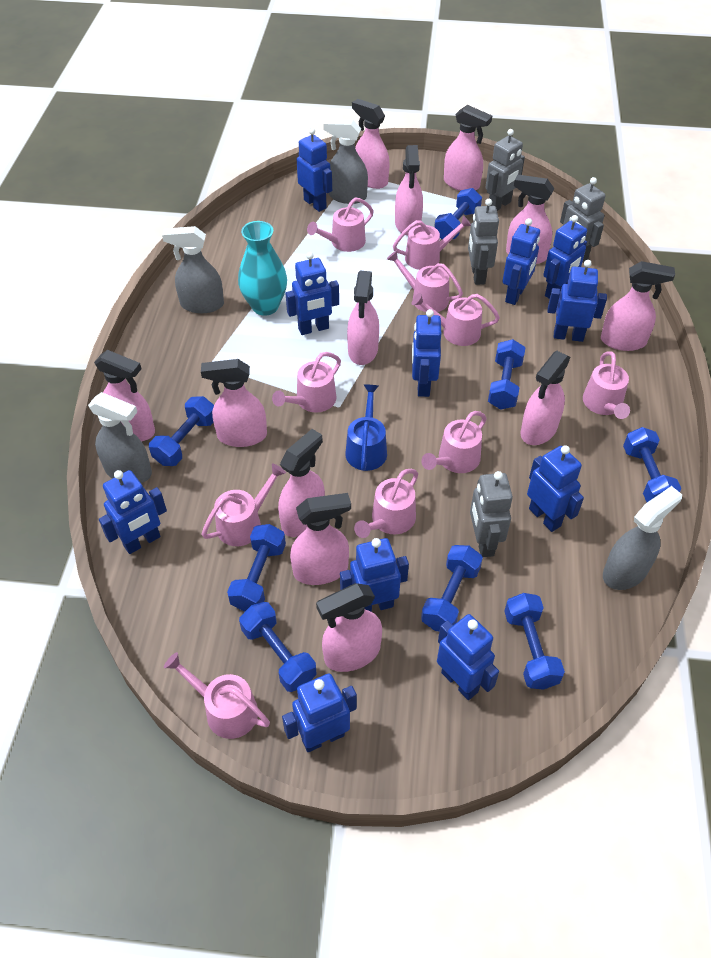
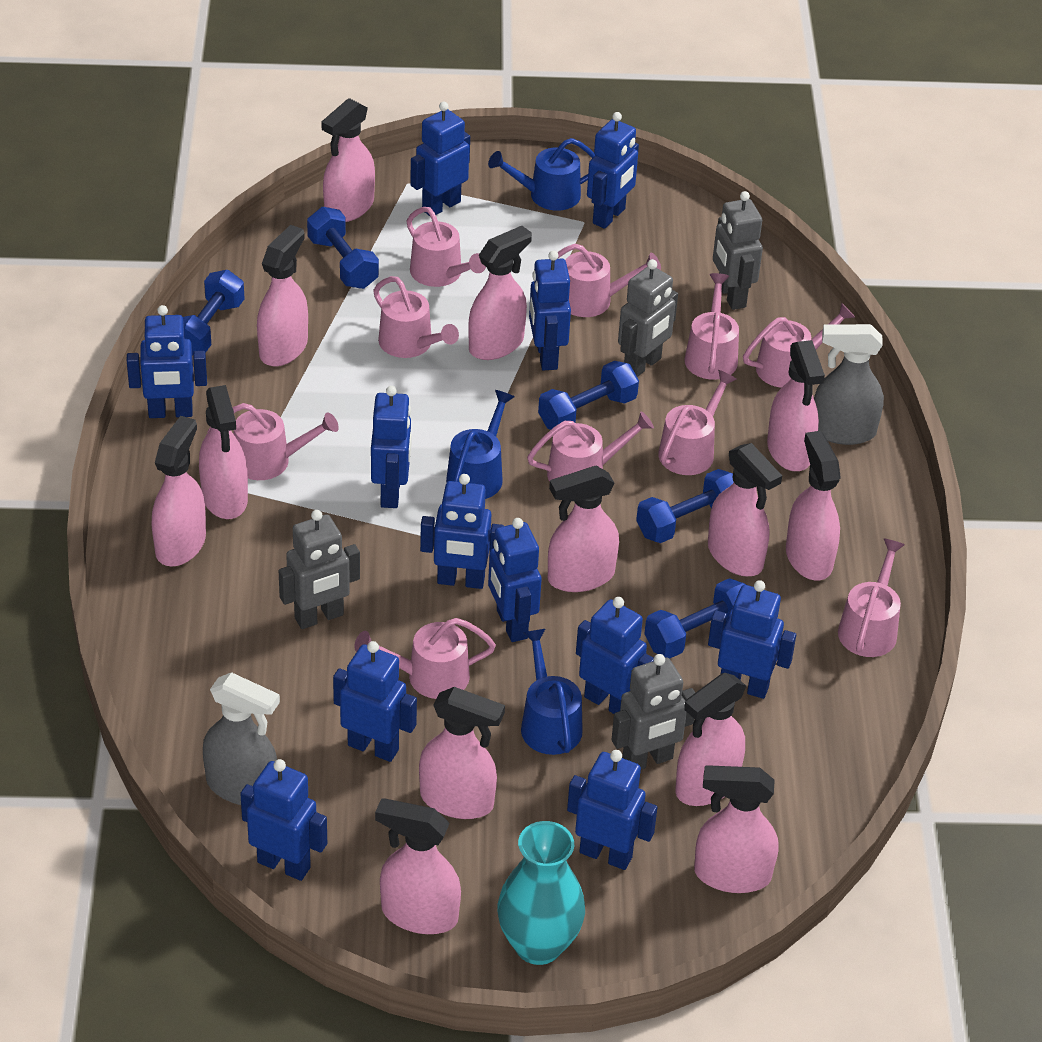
blue dumbbell: 8 -> 5
blue robot: 11 -> 12
blue watering can: 1 -> 3
grey spray bottle: 4 -> 2
pink spray bottle: 12 -> 13

